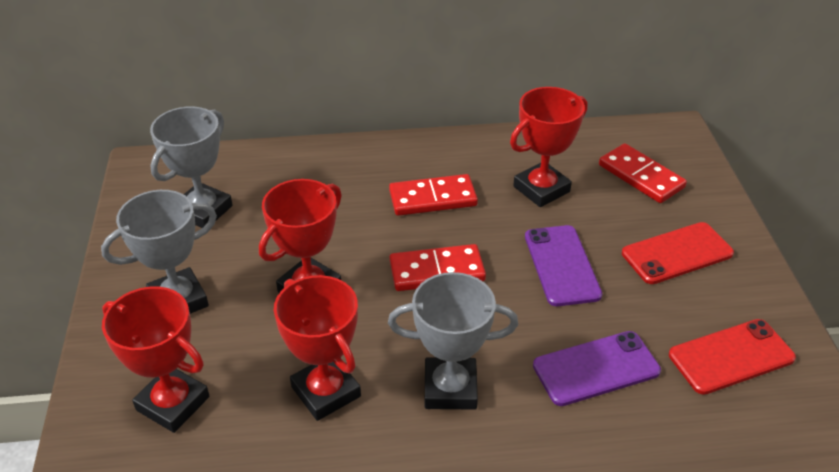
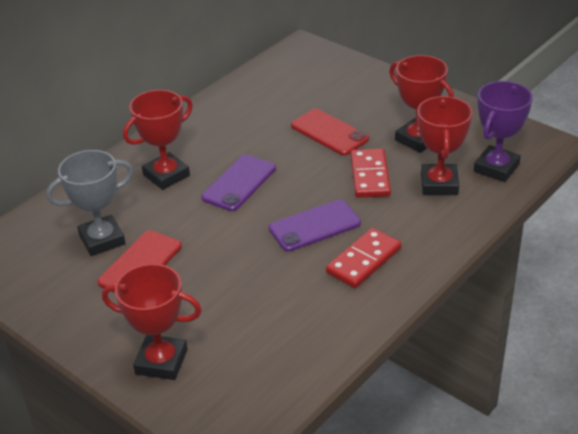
grey trophy: 3 -> 1
purple trophy: 0 -> 1
red domino: 3 -> 2

